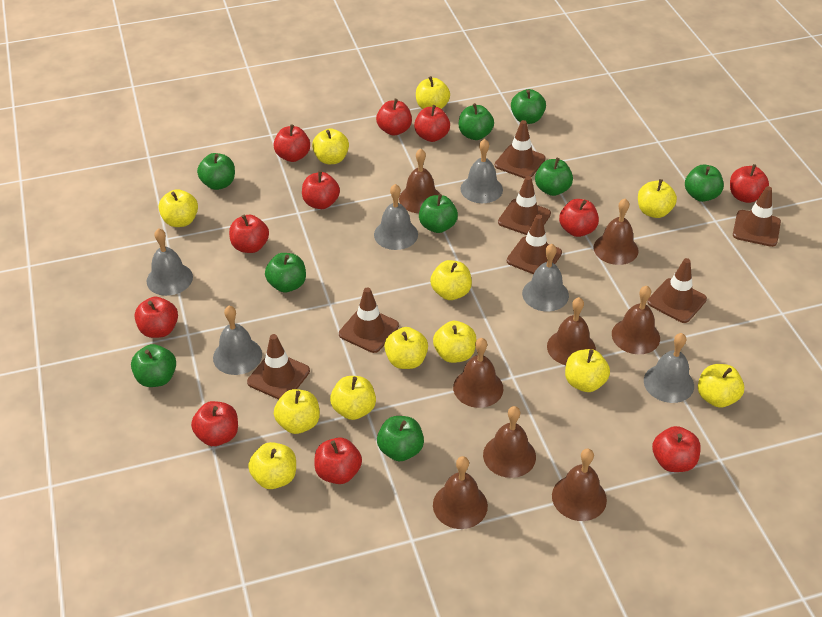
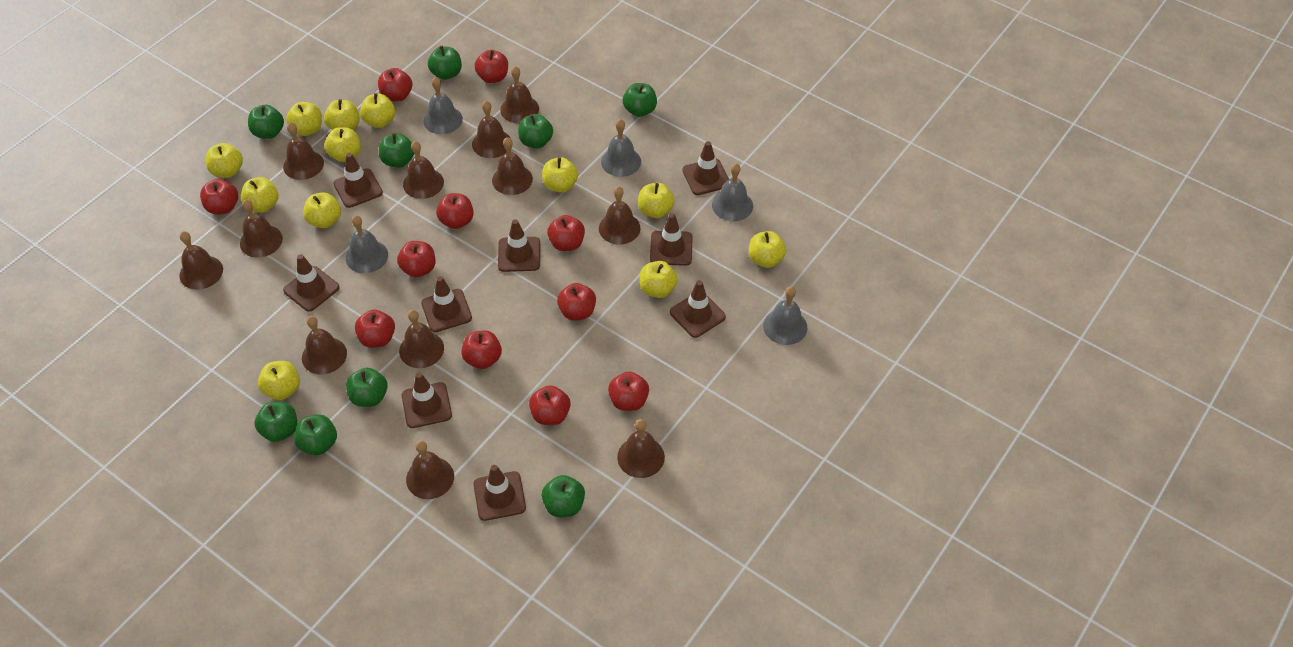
brown bell: 8 -> 12
brown traffic cone: 7 -> 9
grey bell: 6 -> 5

